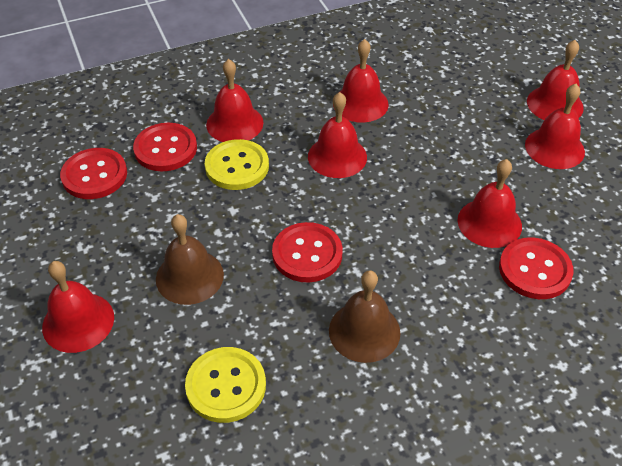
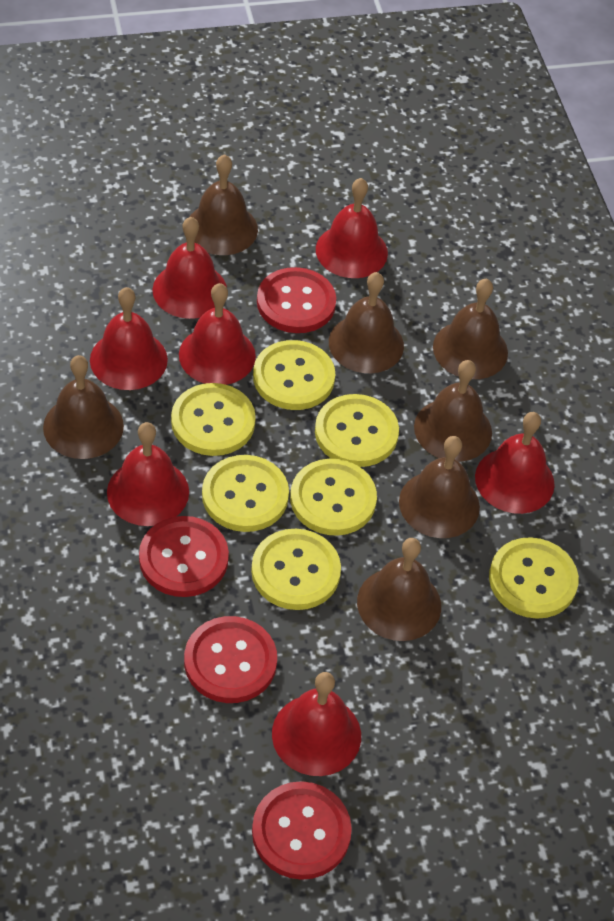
brown bell: 2 -> 7
yellow button: 2 -> 7

